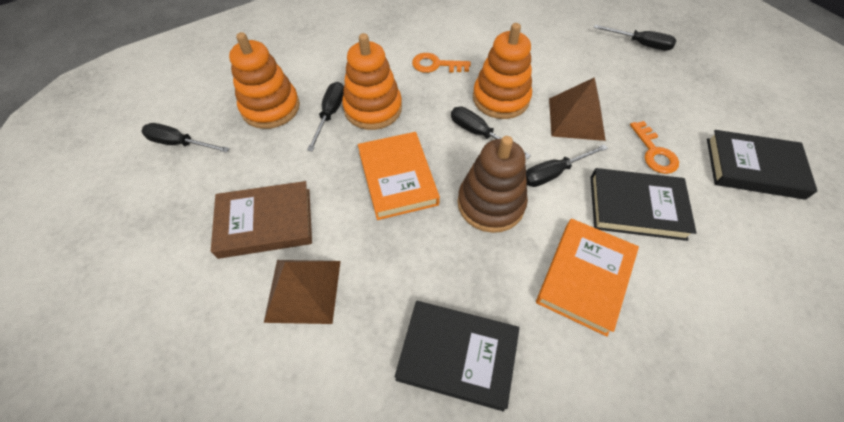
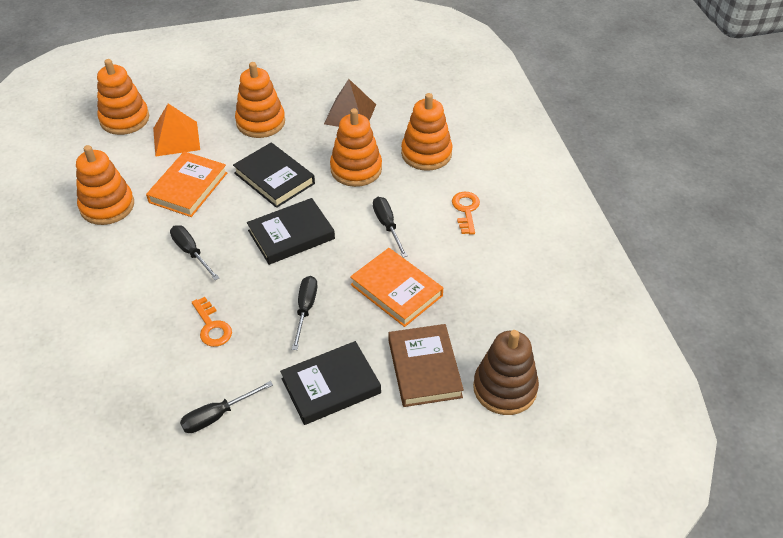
black screwdriver: 5 -> 4
brown pyramid: 2 -> 1
orange pyramid: 0 -> 1
orange stacking toy: 3 -> 5

